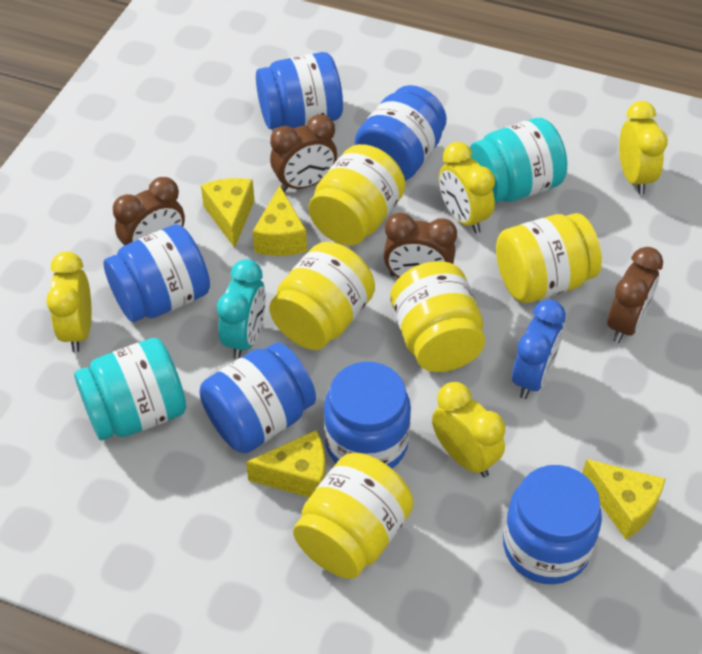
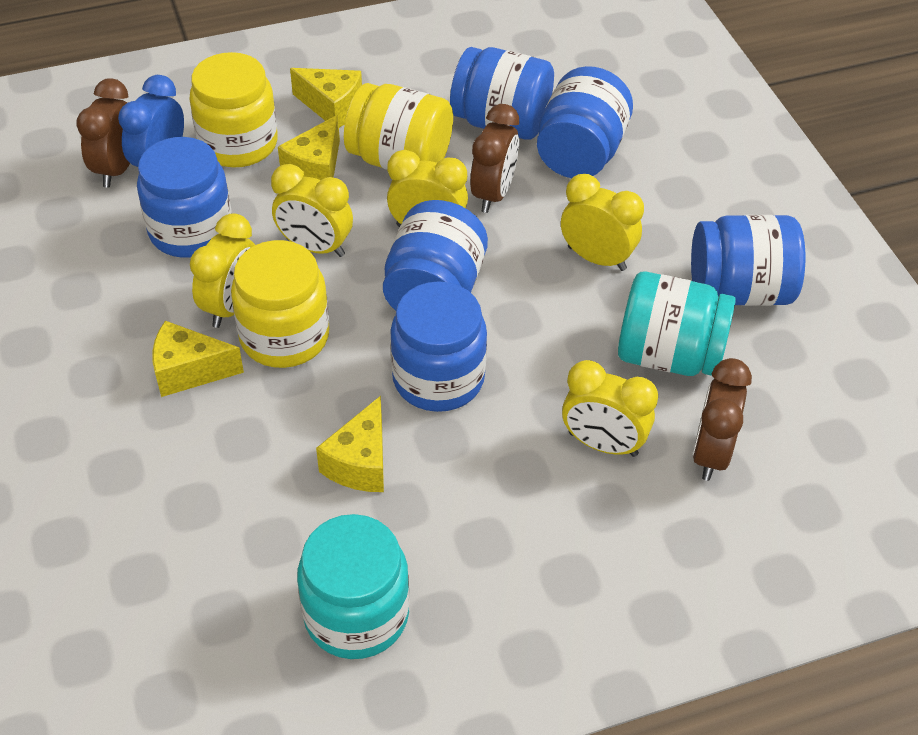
brown clock: 4 -> 3
turquoise clock: 1 -> 0
yellow clock: 4 -> 5
yellow jar: 5 -> 3

